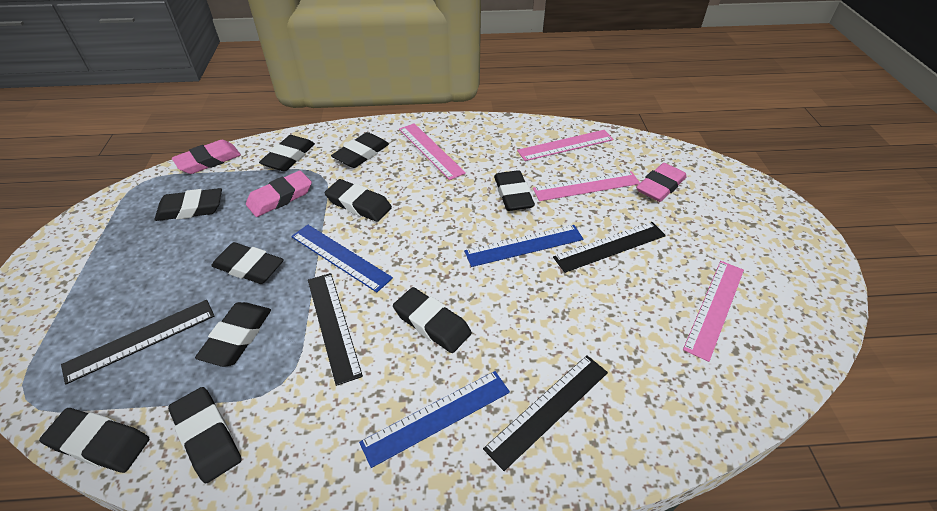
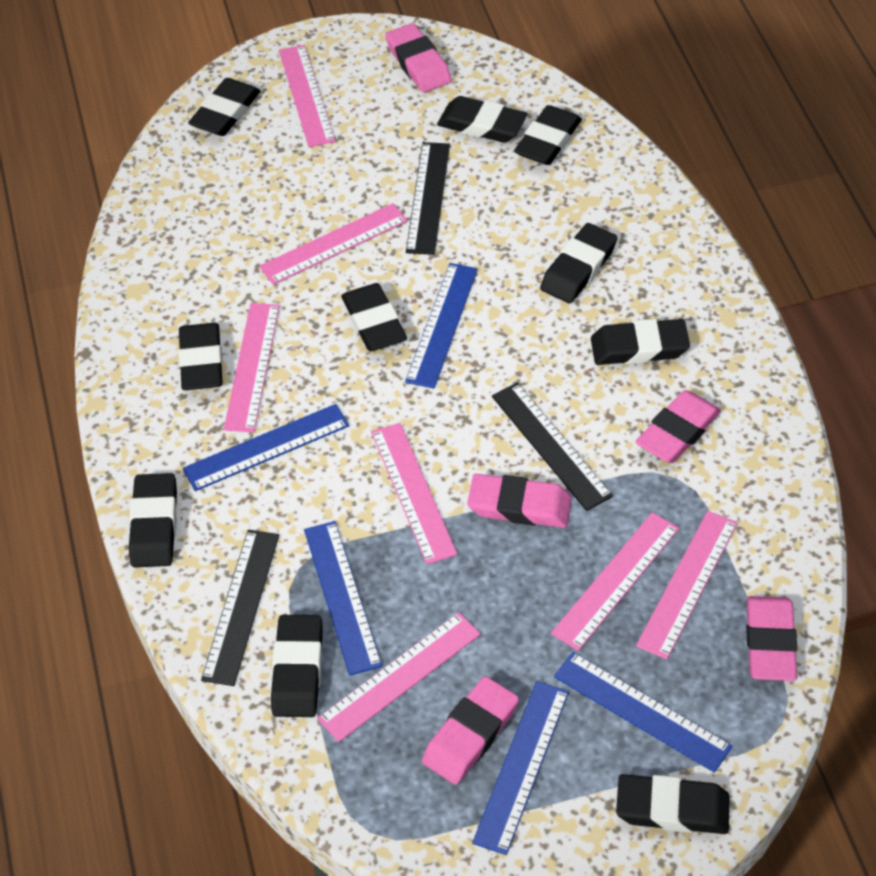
black ruler: 4 -> 3
blue ruler: 3 -> 5
pink eraser: 3 -> 5
pink ruler: 4 -> 7

